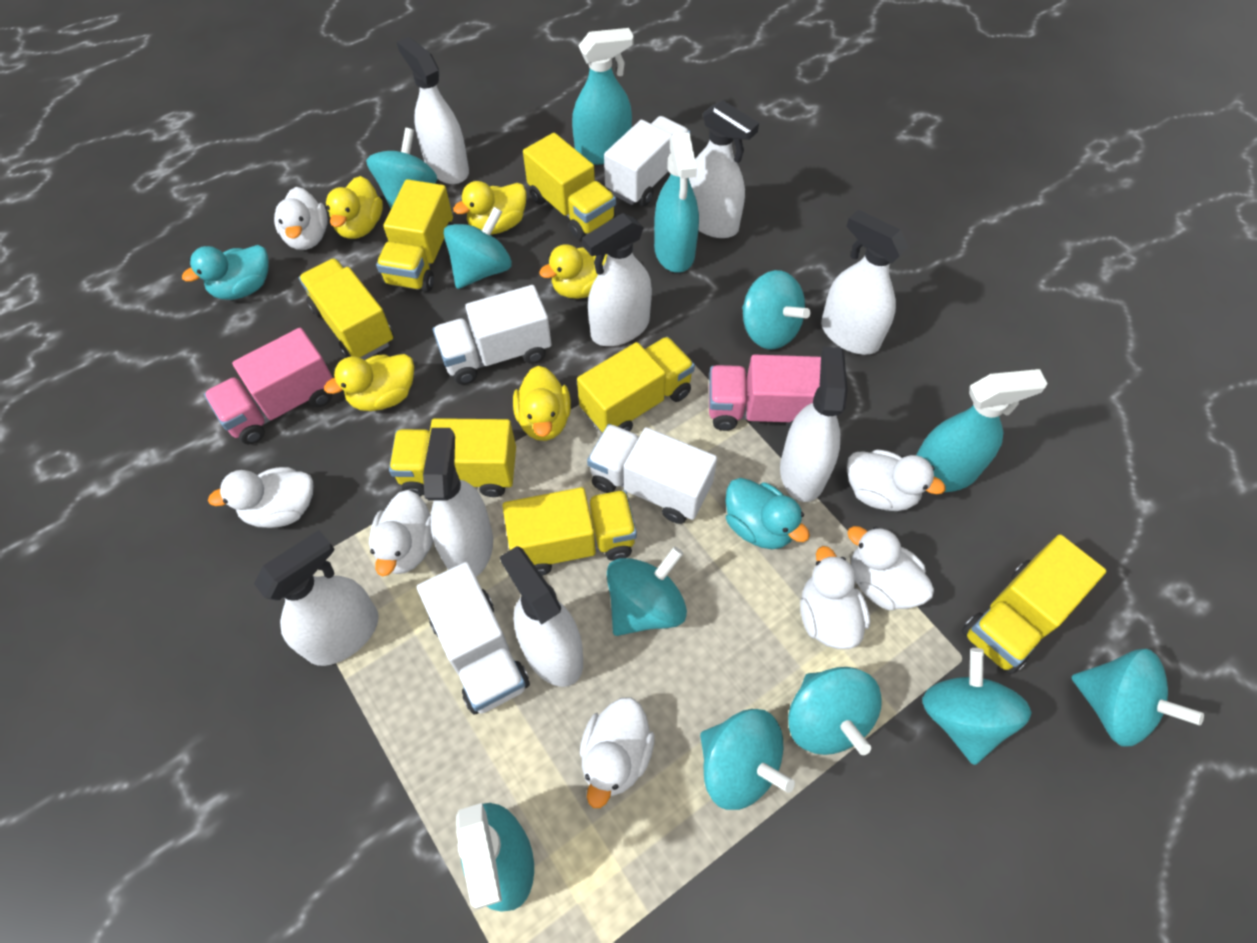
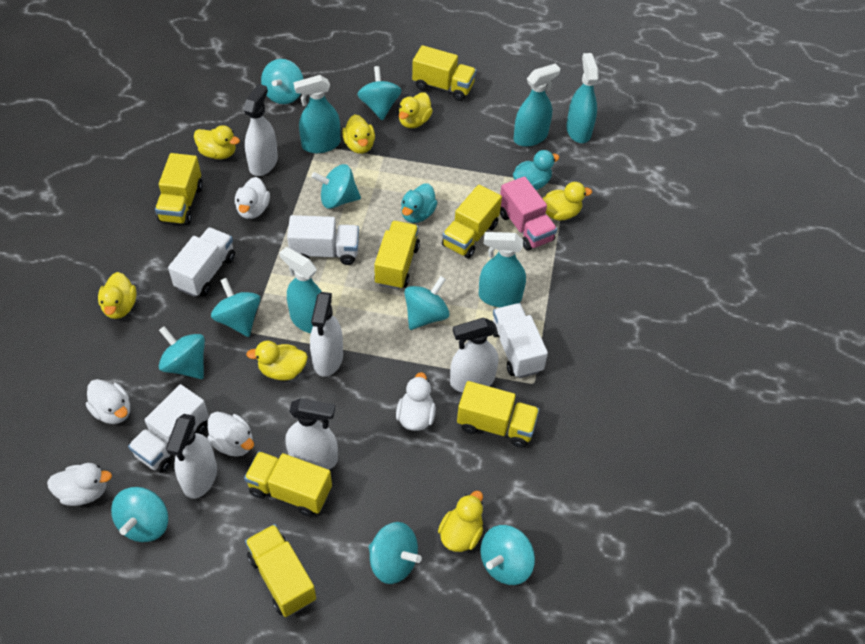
pink truck: 2 -> 1
turquoise spinning top: 8 -> 9
turquoise spray bottle: 4 -> 5
white duck: 7 -> 5
white spray bottle: 8 -> 5
yellow duck: 5 -> 7

